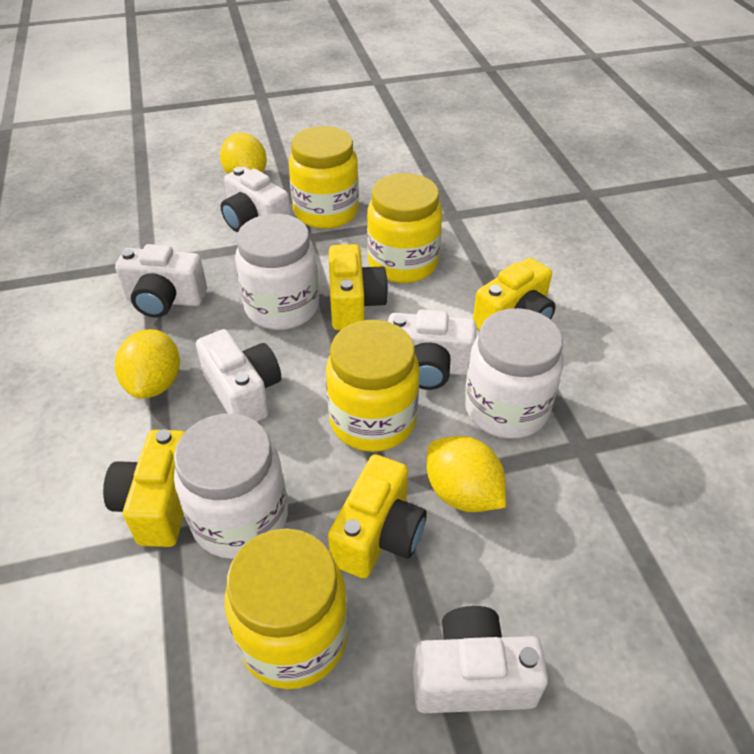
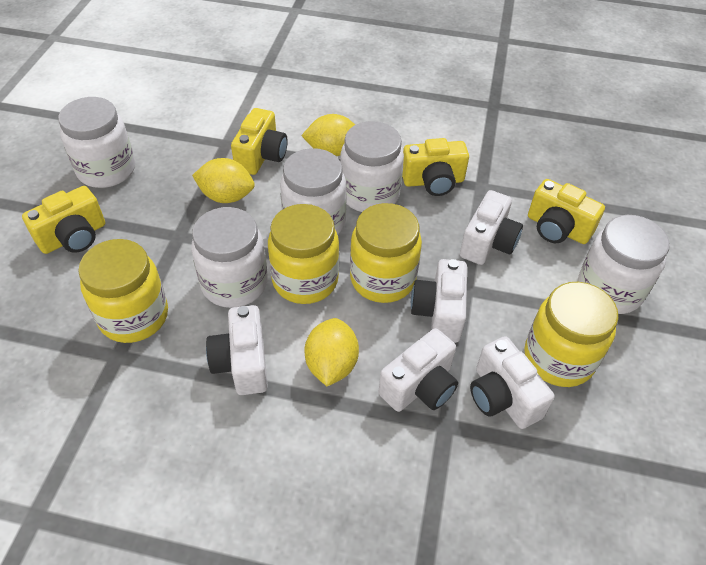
white jar: 3 -> 5

